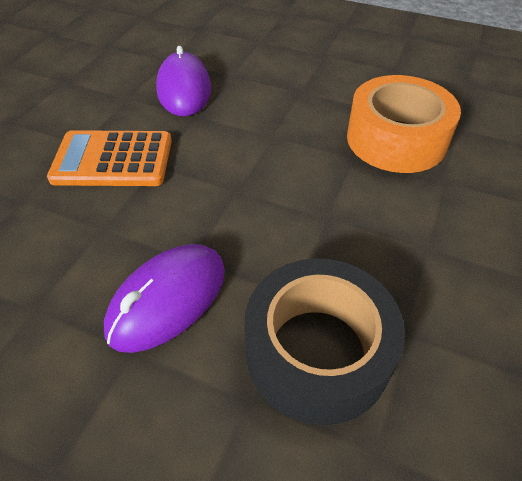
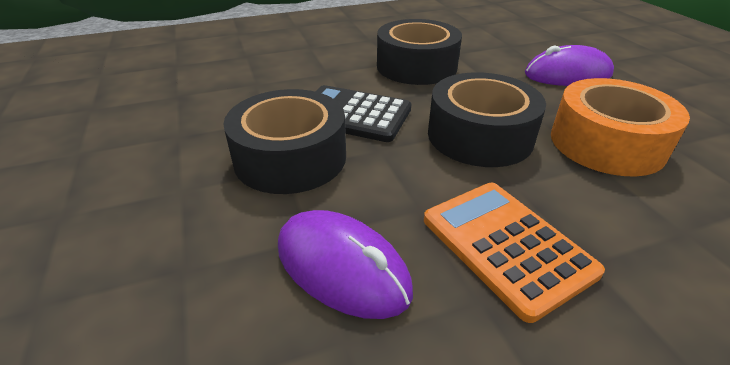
black calculator: 0 -> 1
black tape: 1 -> 3

